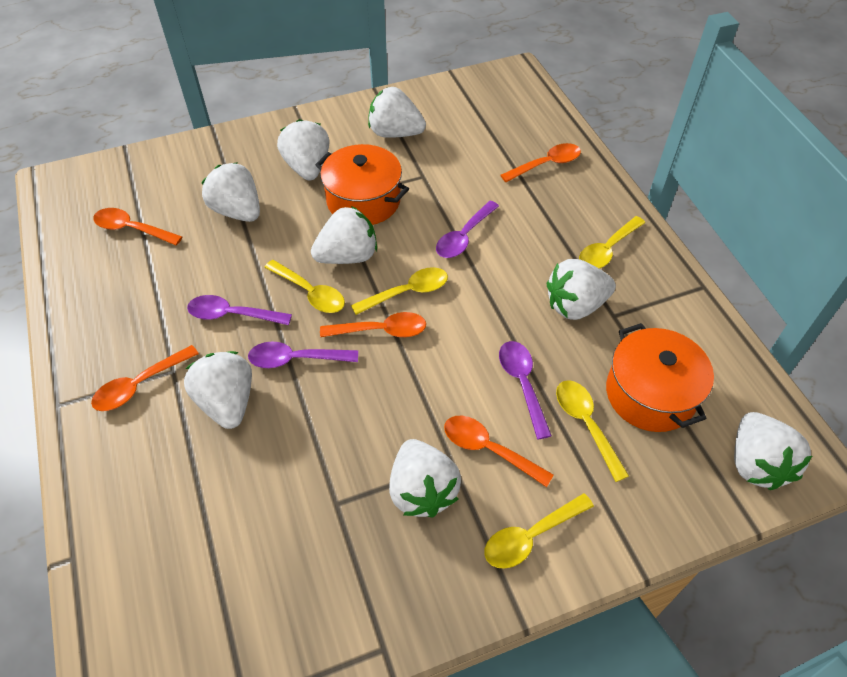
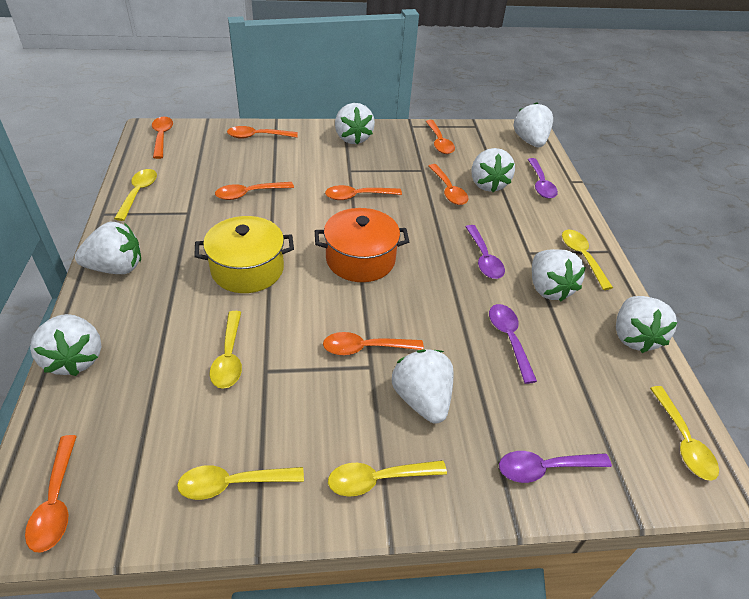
orange pot: 2 -> 1
orange spoon: 5 -> 8
yellow pot: 0 -> 1
yellow spoon: 5 -> 6

